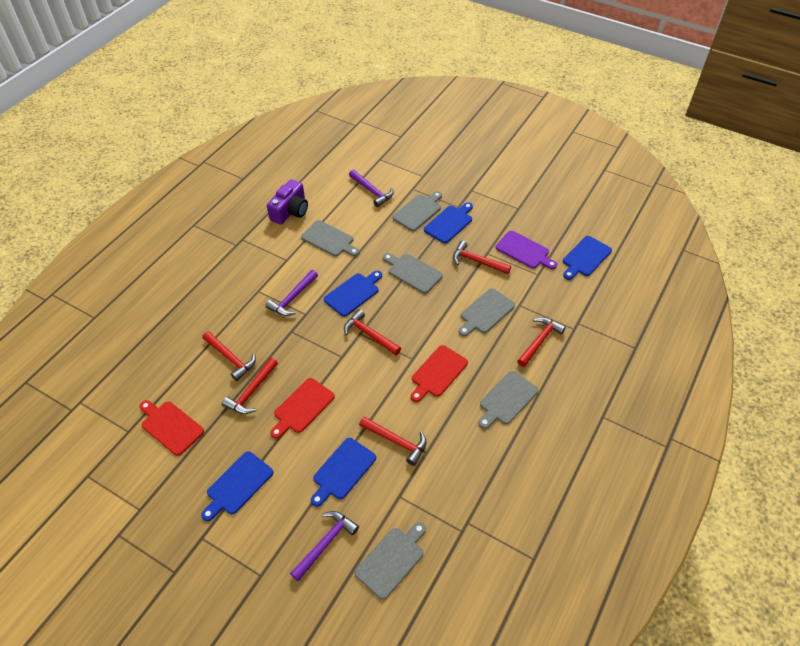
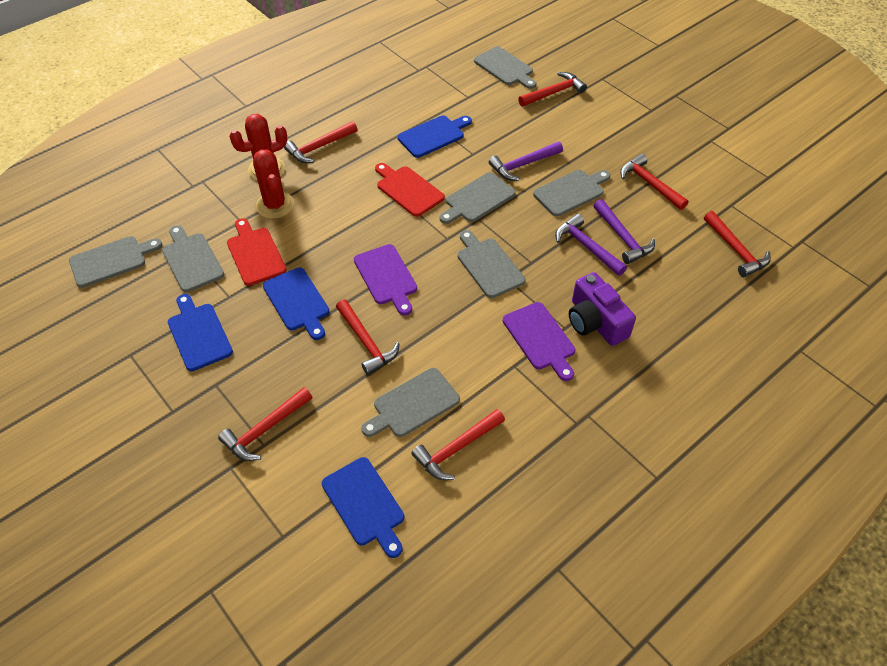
blue cutting board: 5 -> 4
grey cutting board: 6 -> 7
purple cutting board: 1 -> 2
red cactus: 0 -> 2
red cutting board: 3 -> 2
red hammer: 6 -> 7

